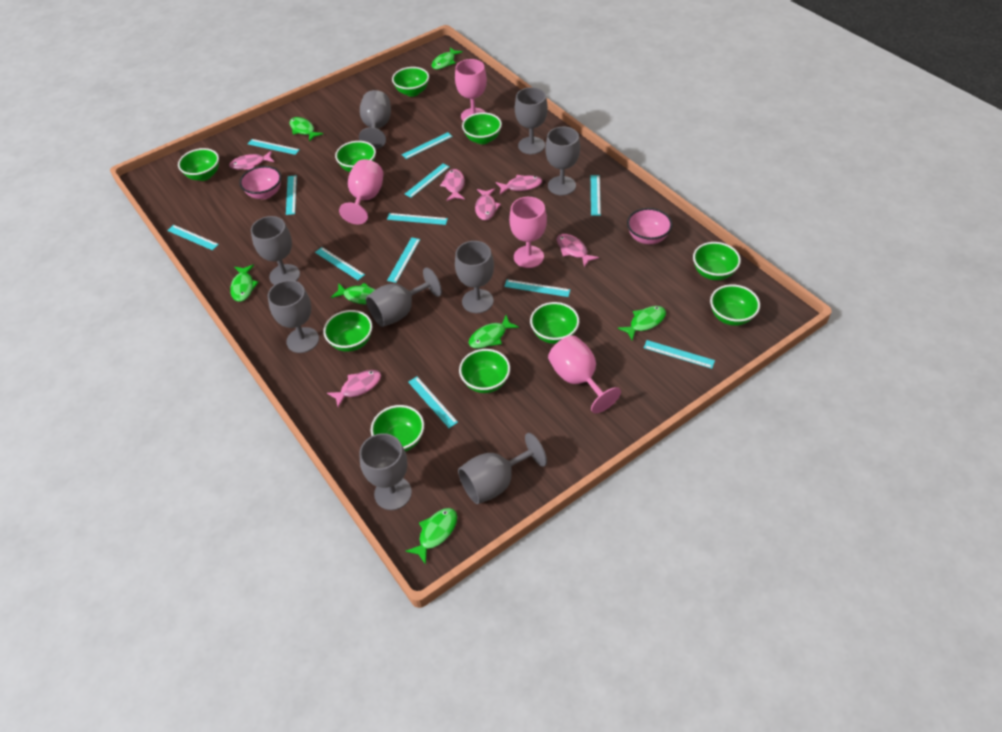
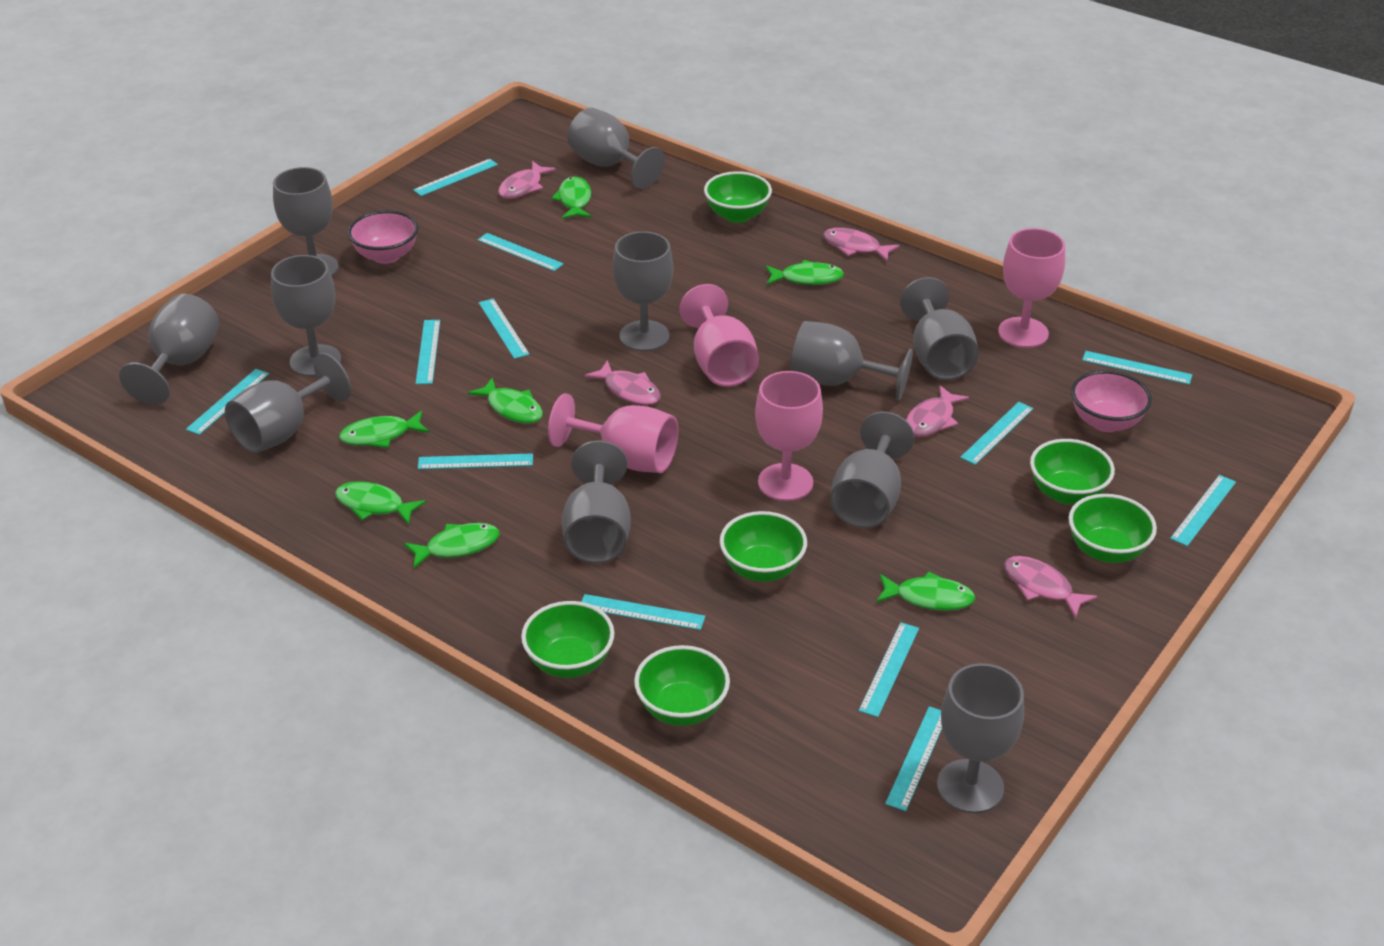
green bowl: 10 -> 6
grey goblet: 9 -> 11
pink fish: 6 -> 5

